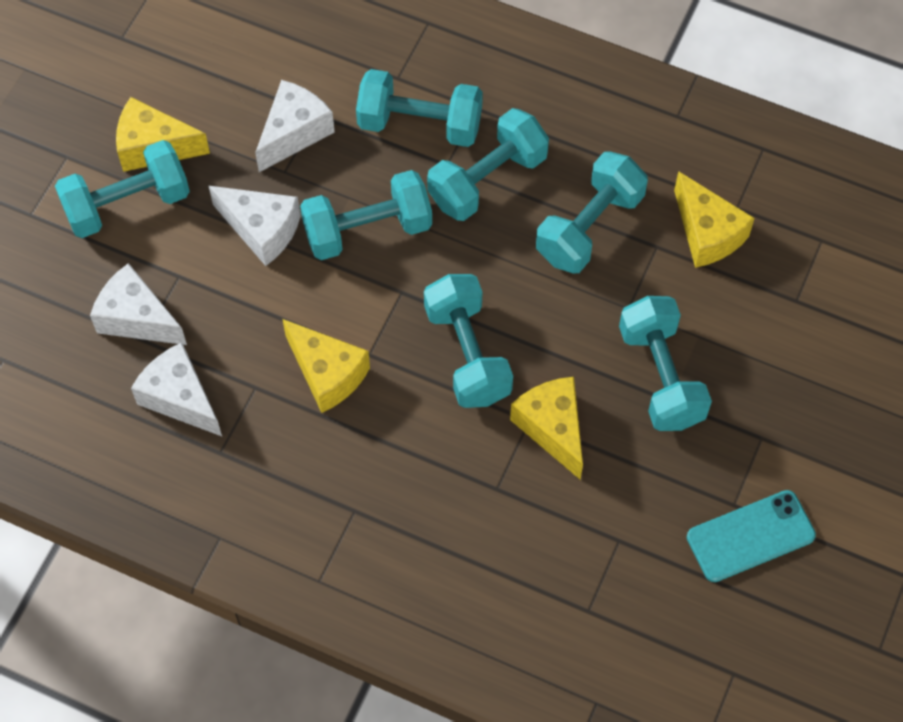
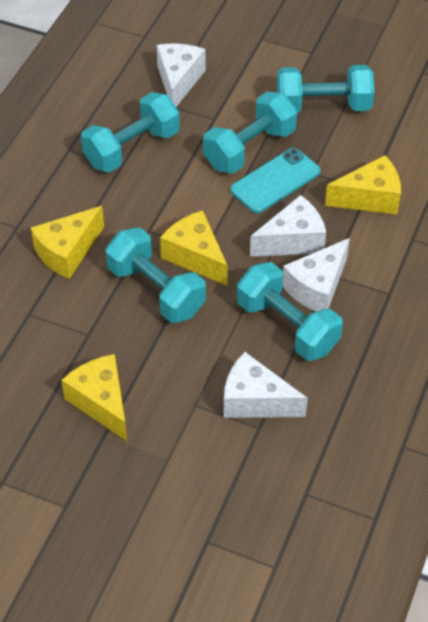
turquoise dumbbell: 7 -> 5

